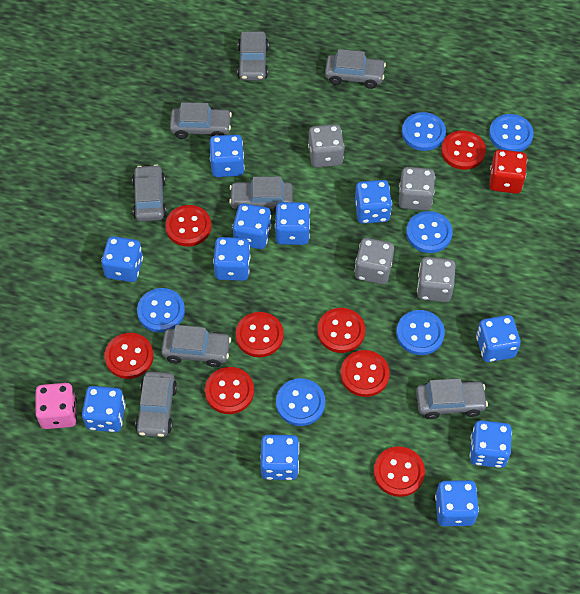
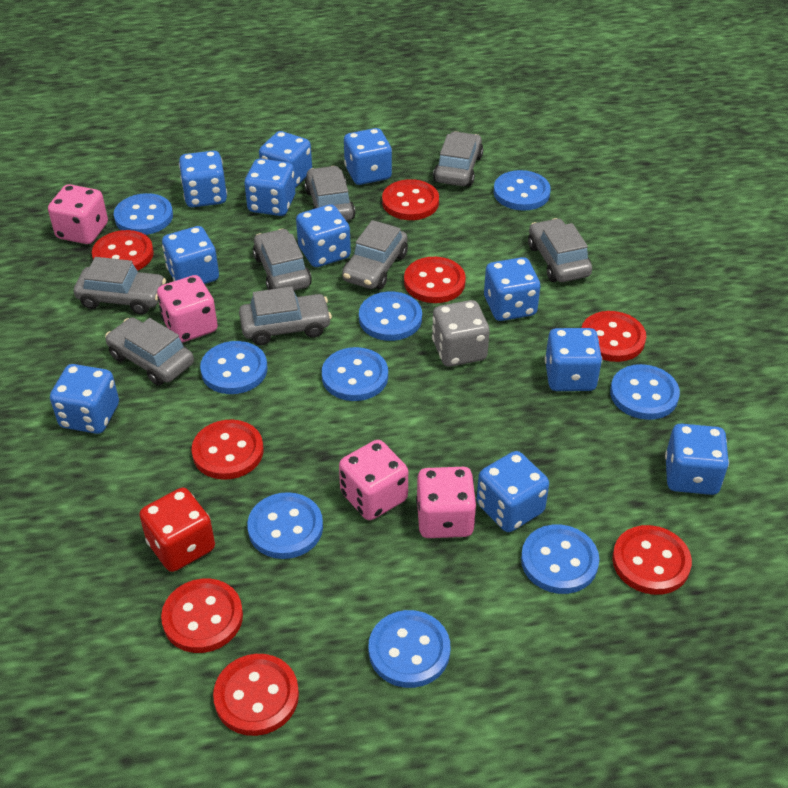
blue button: 6 -> 9
grey dice: 4 -> 1
pink dice: 1 -> 4

